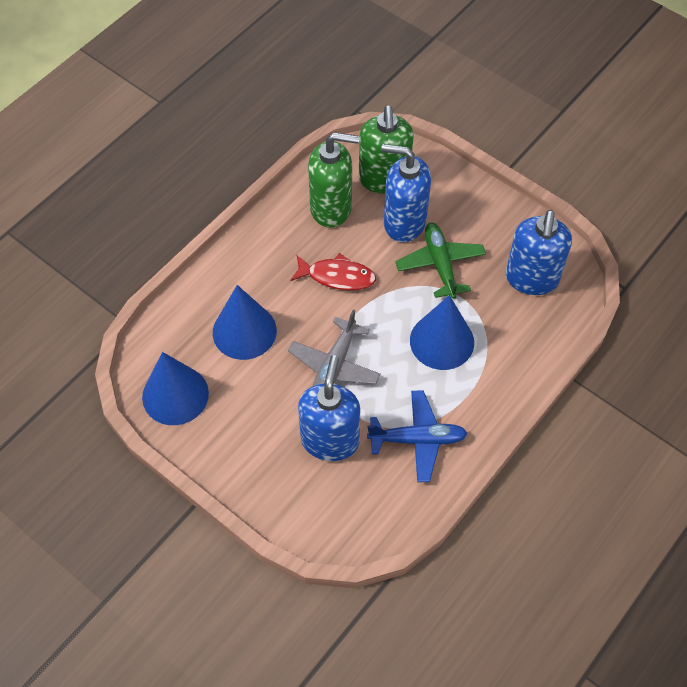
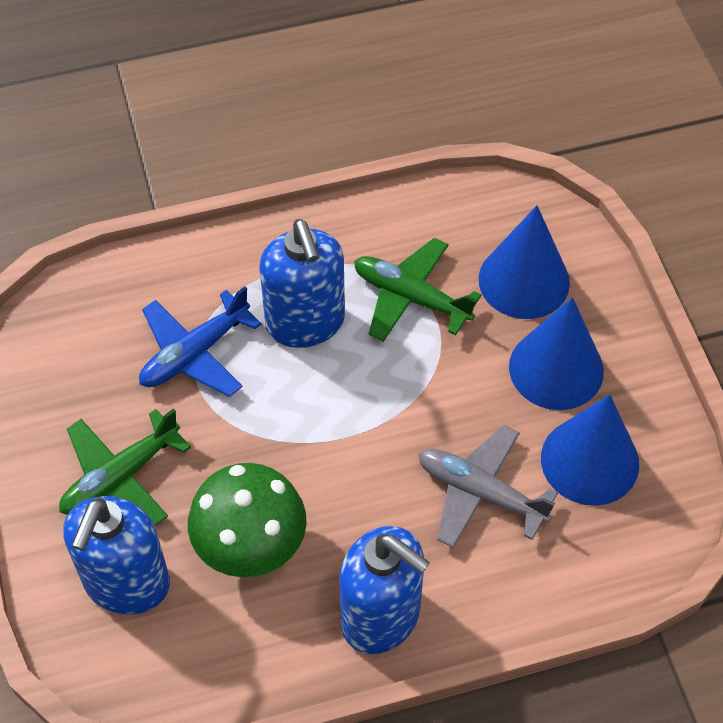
green mushroom: 0 -> 1
green plane: 1 -> 2
green soap dispenser: 2 -> 0
red fish: 1 -> 0

